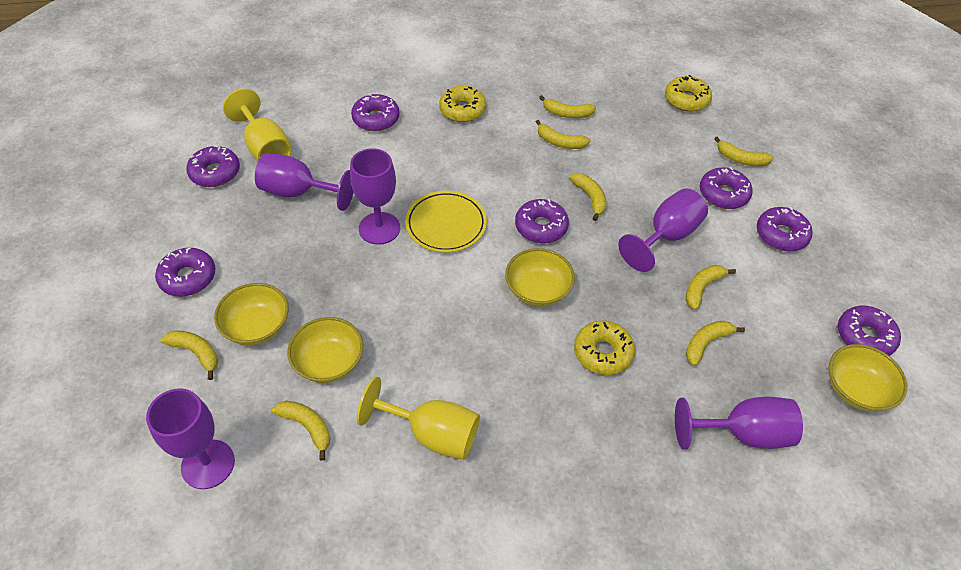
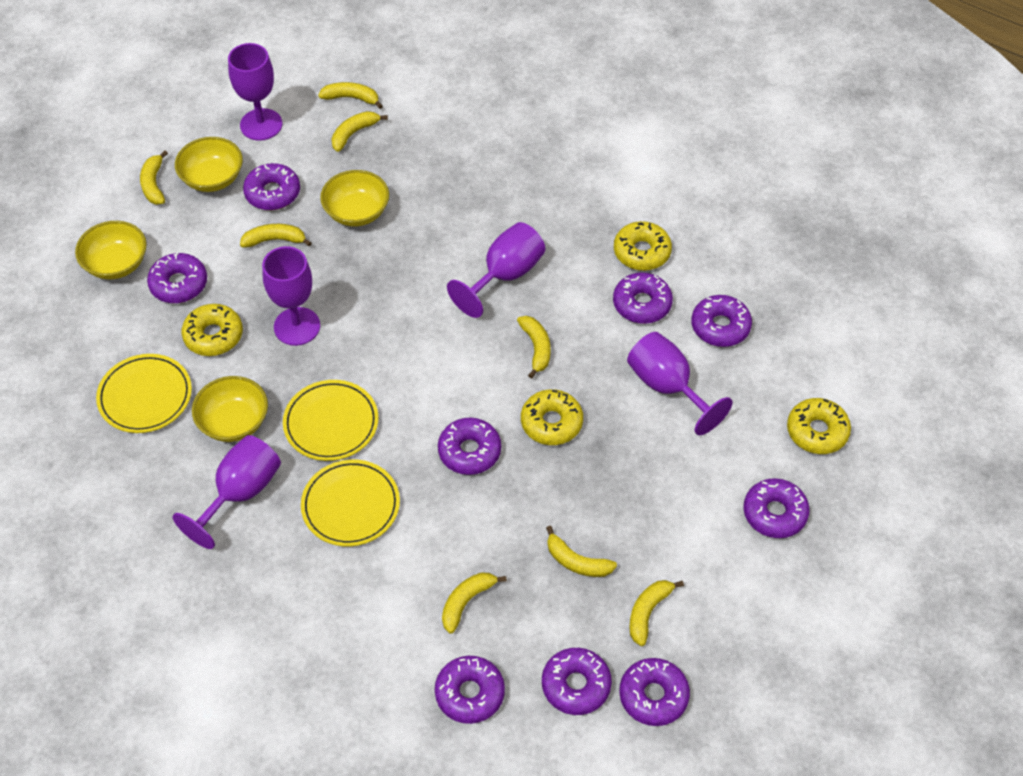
purple donut: 7 -> 9
yellow donut: 3 -> 4
yellow goblet: 2 -> 0
yellow plate: 1 -> 3

